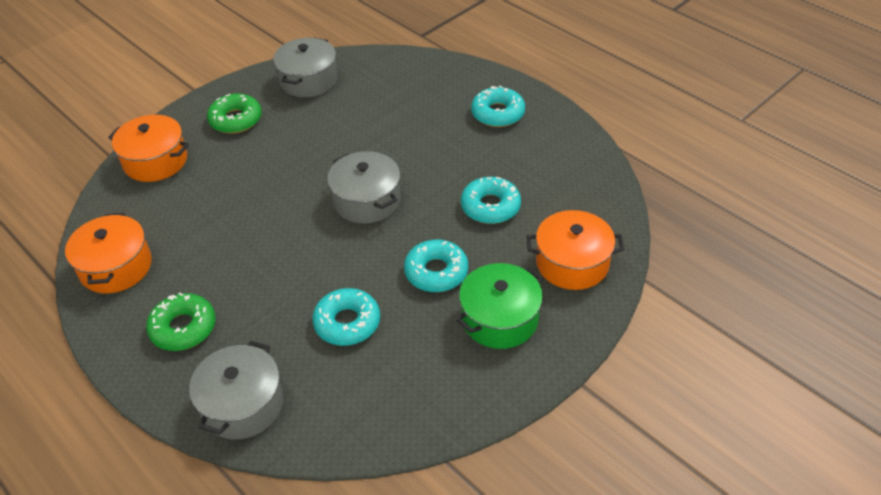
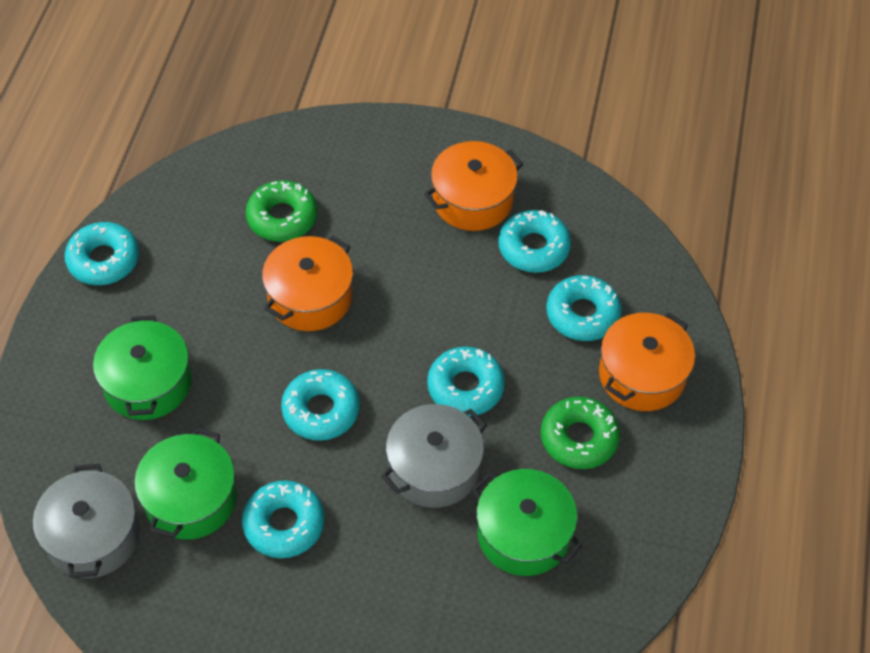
green pot: 1 -> 3
grey pot: 3 -> 2
turquoise donut: 4 -> 6

